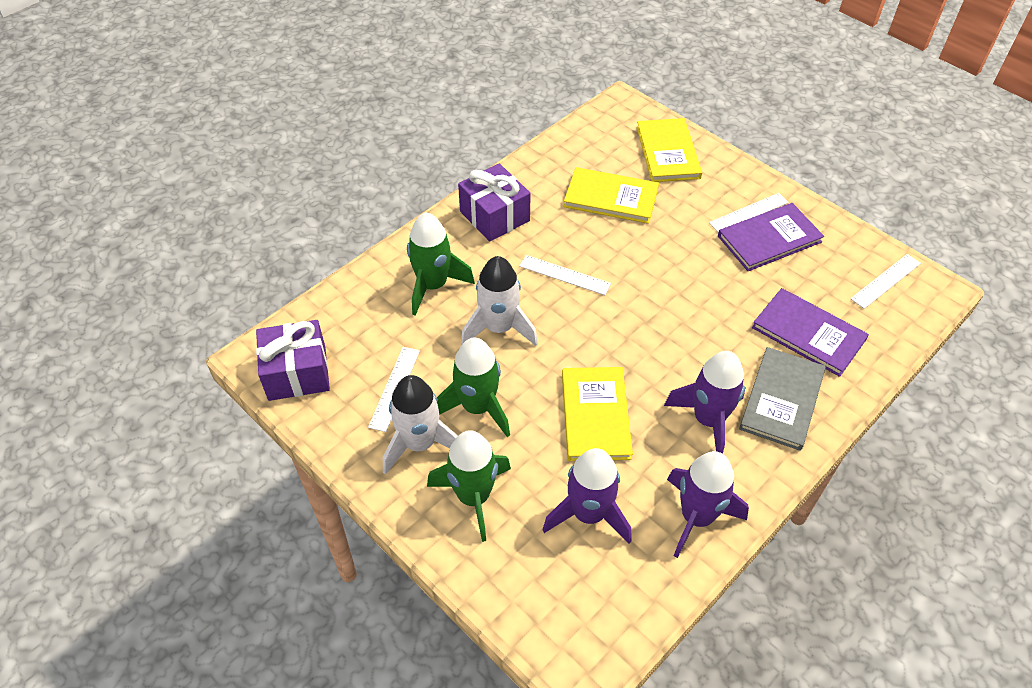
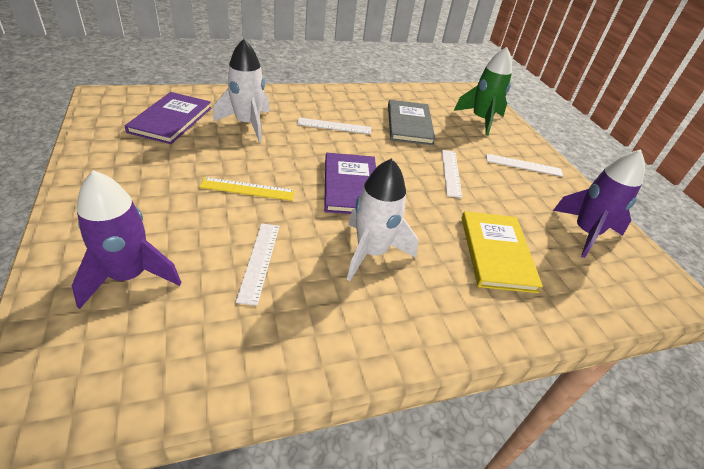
green rocket: 3 -> 1
purple gift: 2 -> 0
purple rocket: 3 -> 2
yellow book: 3 -> 1
yellow ruler: 0 -> 1

